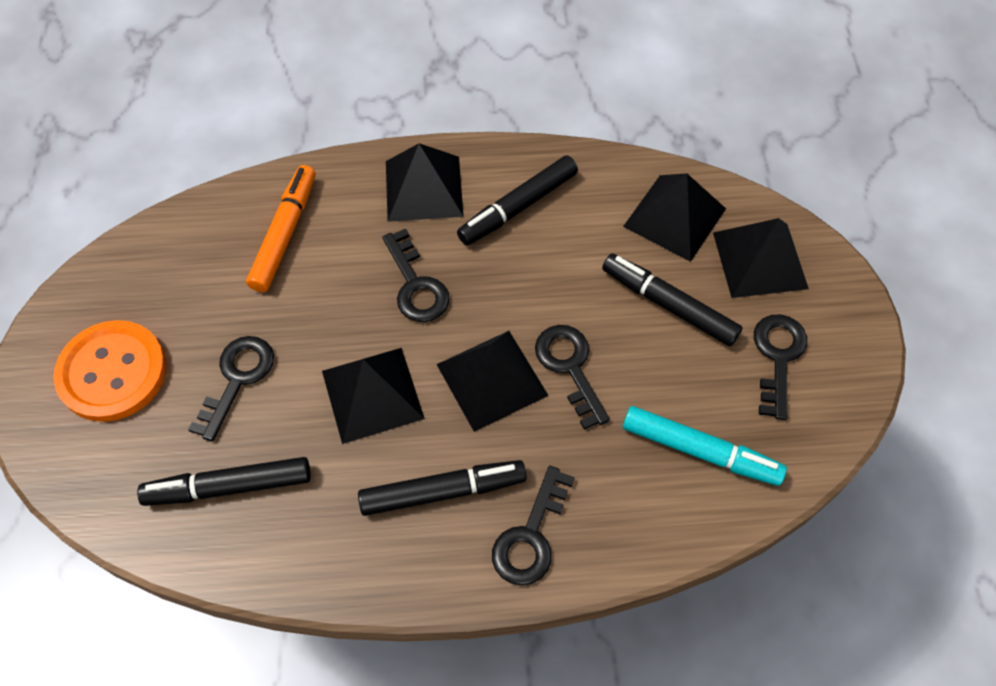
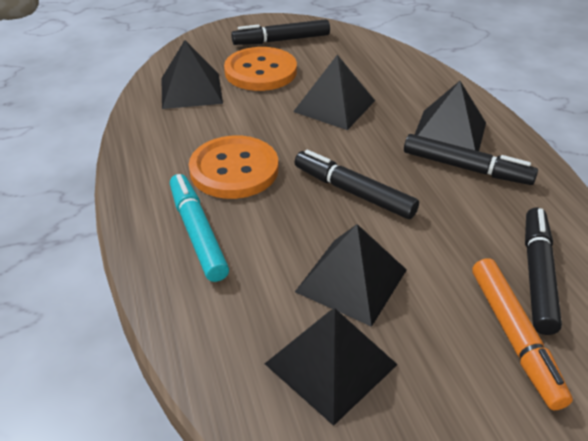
black key: 5 -> 0
orange button: 1 -> 2

